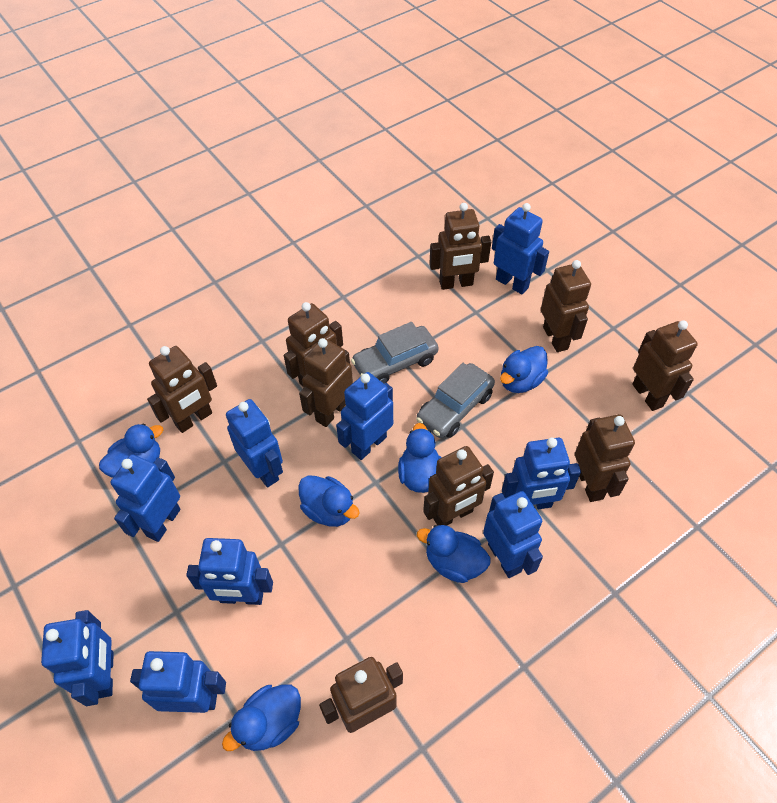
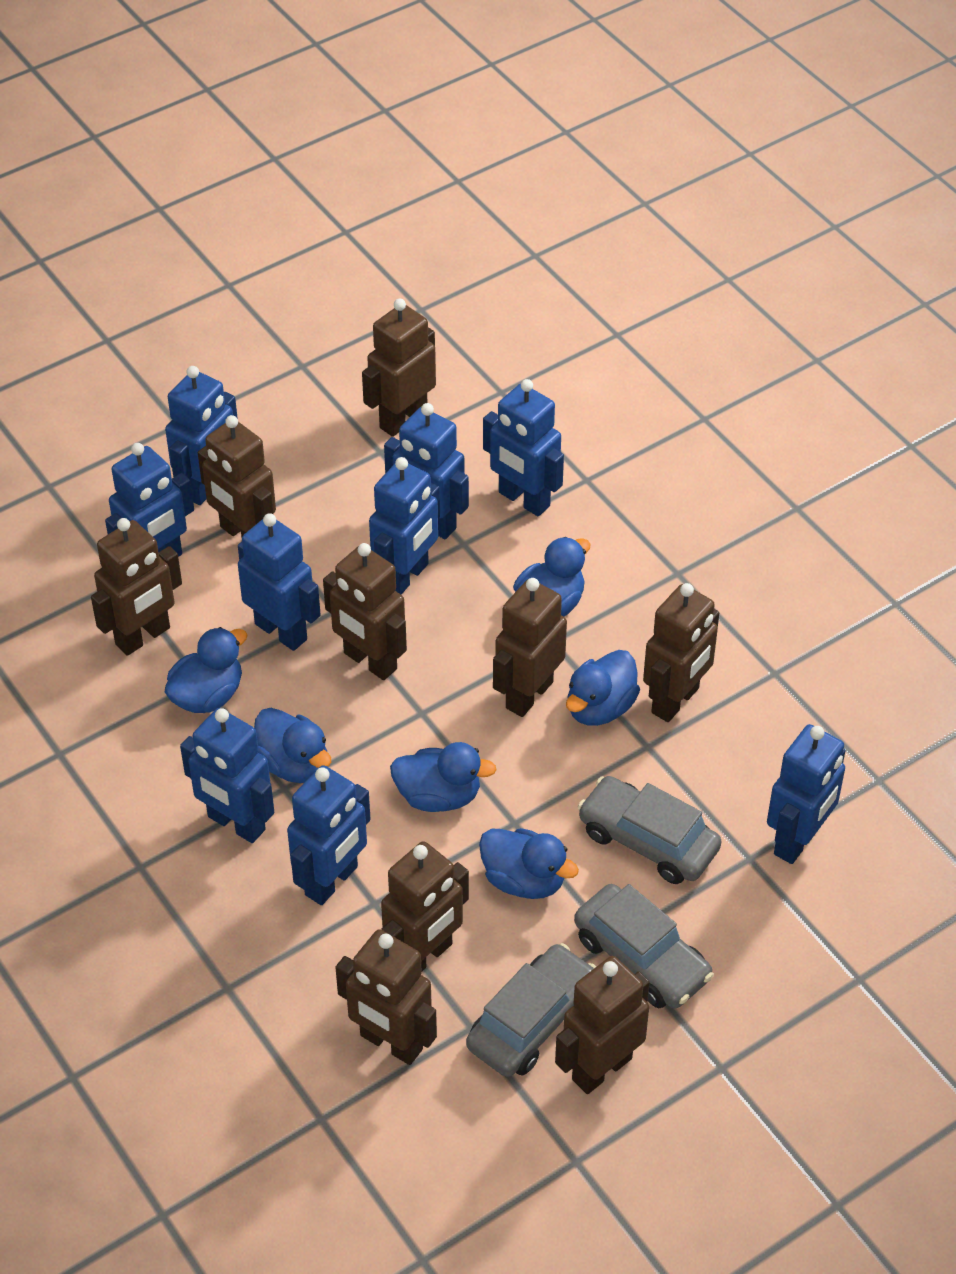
grey car: 2 -> 3

